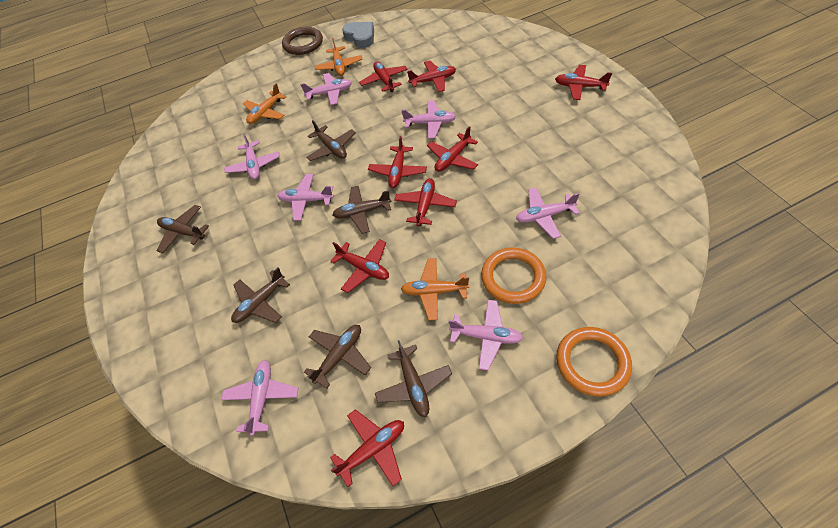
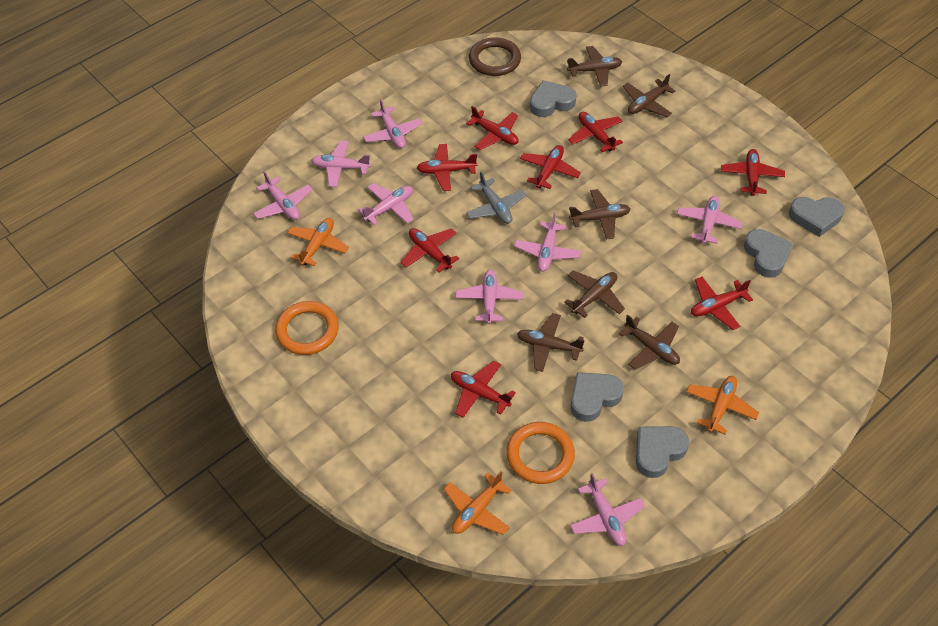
grey heart: 1 -> 5
grey plane: 0 -> 1
pink plane: 7 -> 8

